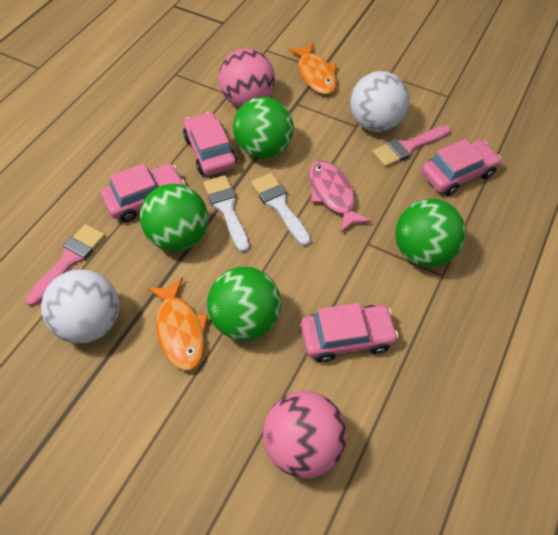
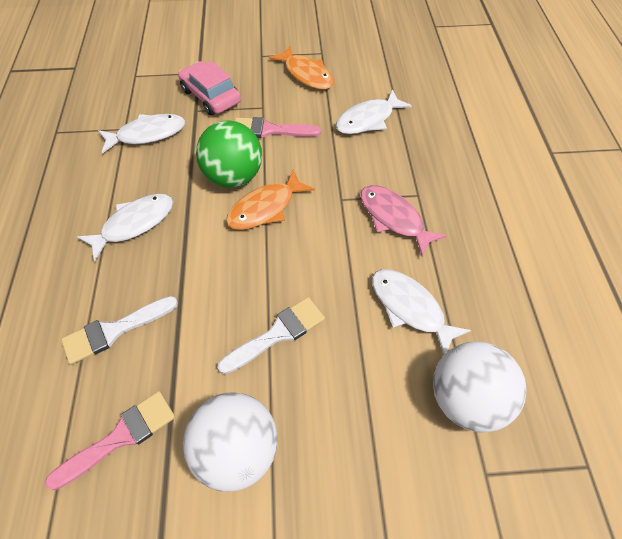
green ball: 4 -> 1
pink ball: 2 -> 0
pink car: 4 -> 1
white fish: 0 -> 4

